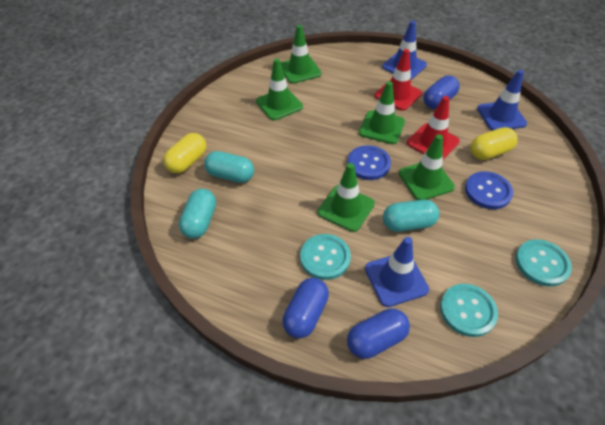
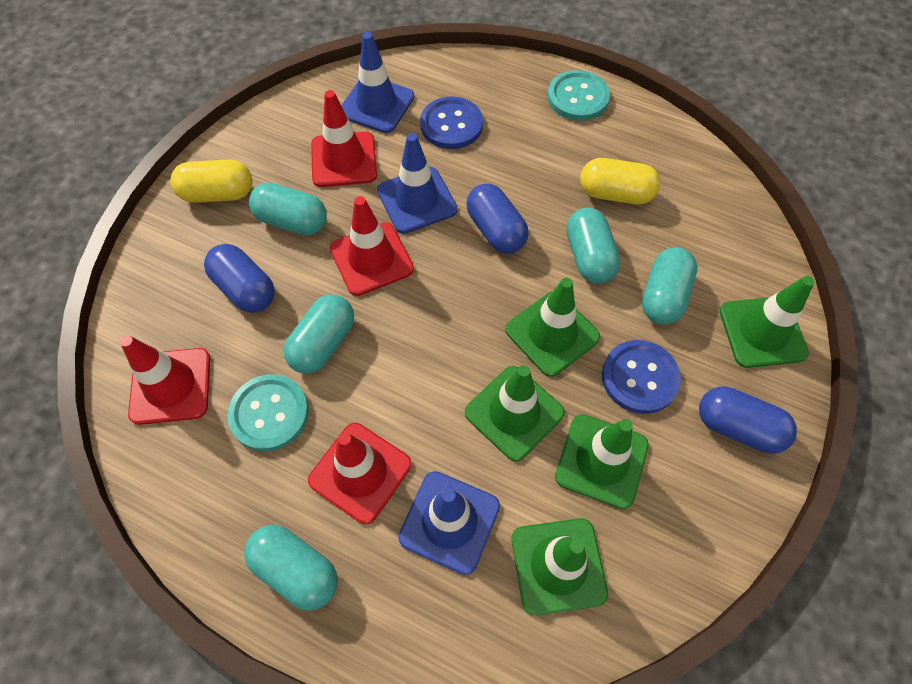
red traffic cone: 2 -> 4
turquoise button: 3 -> 2
turquoise capsule: 3 -> 5

